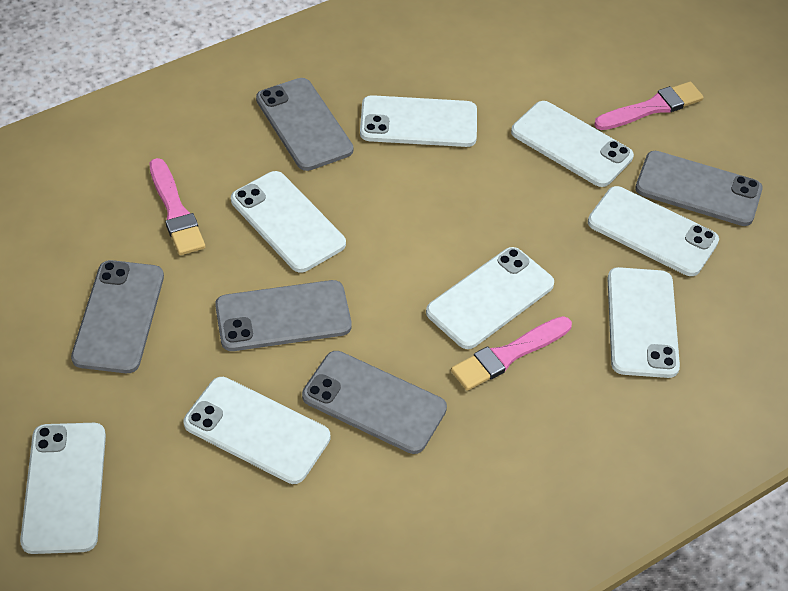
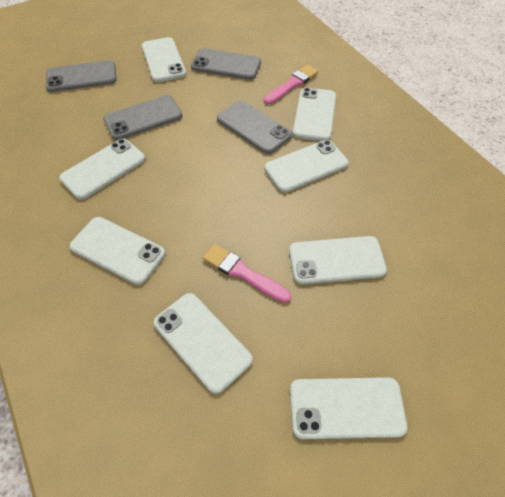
grey phone: 5 -> 4
pink brush: 3 -> 2

